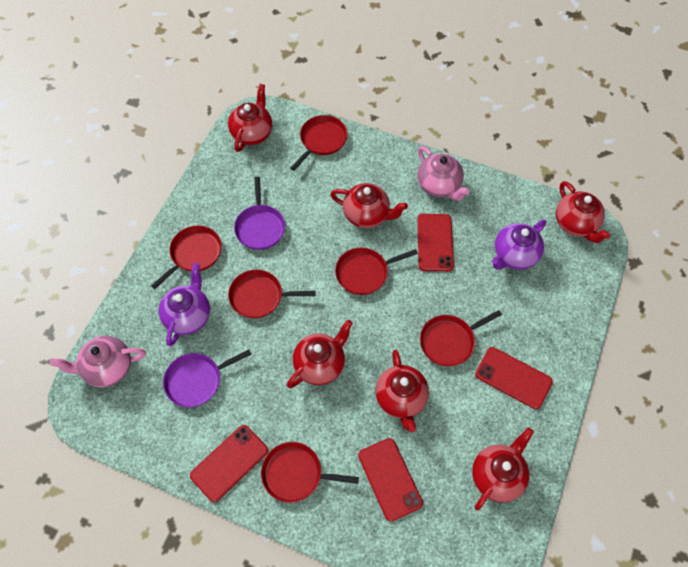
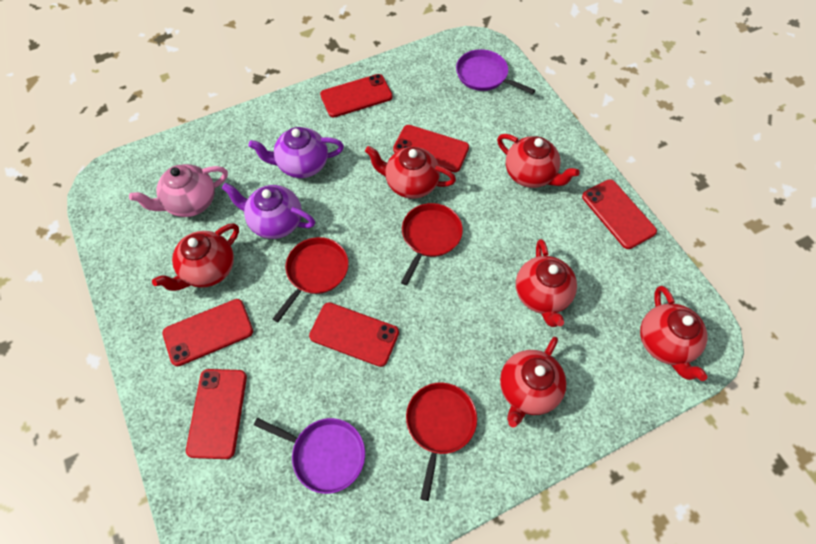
pink teapot: 2 -> 1
red pan: 6 -> 3
red phone: 4 -> 6

